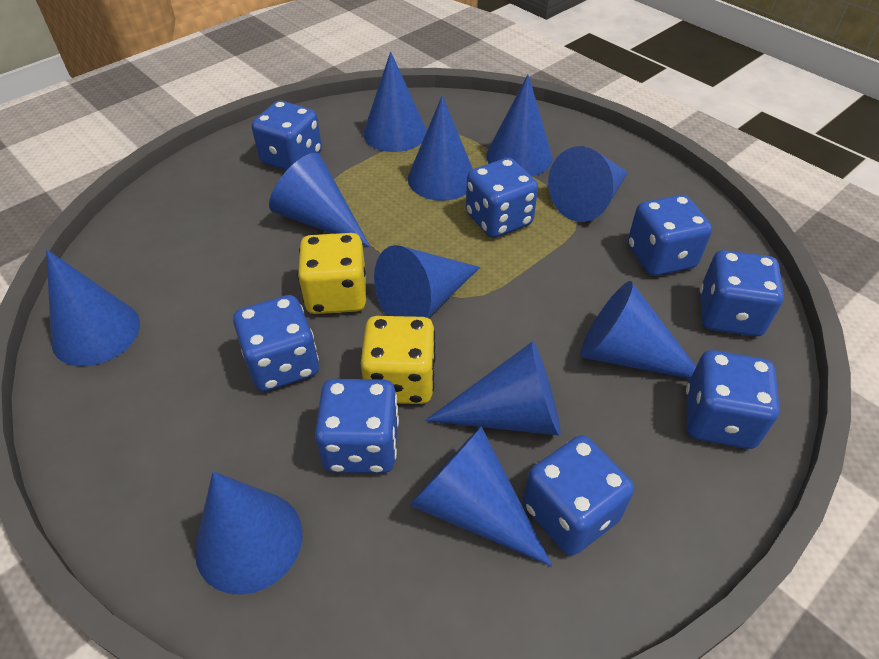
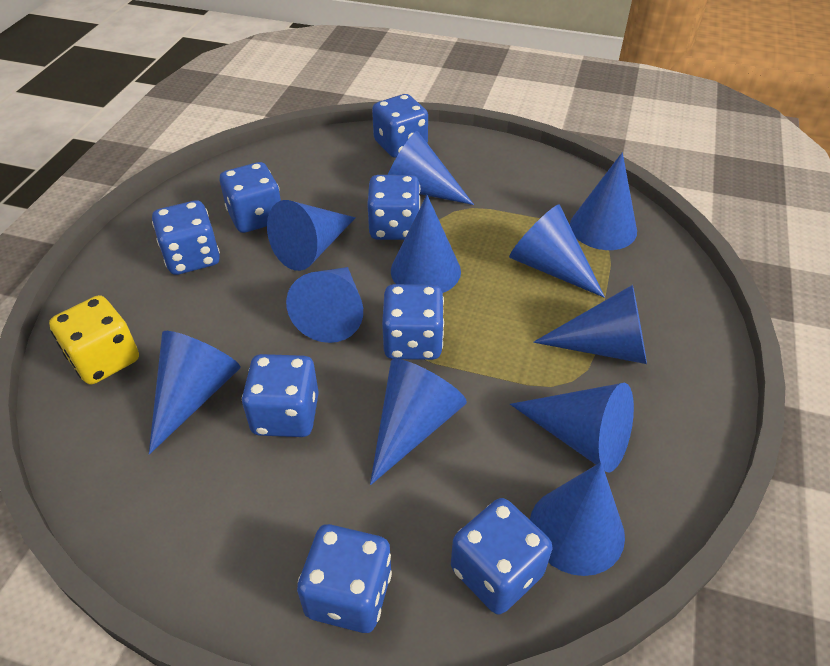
yellow dice: 2 -> 1

